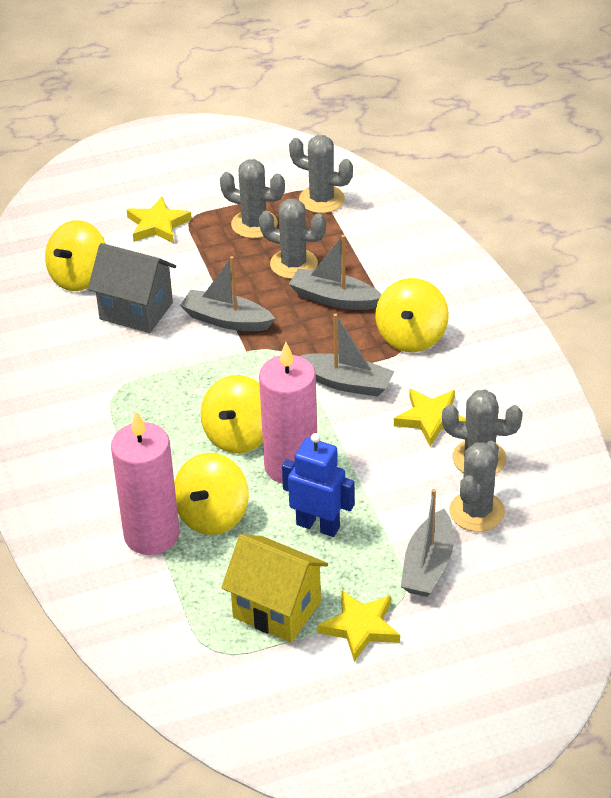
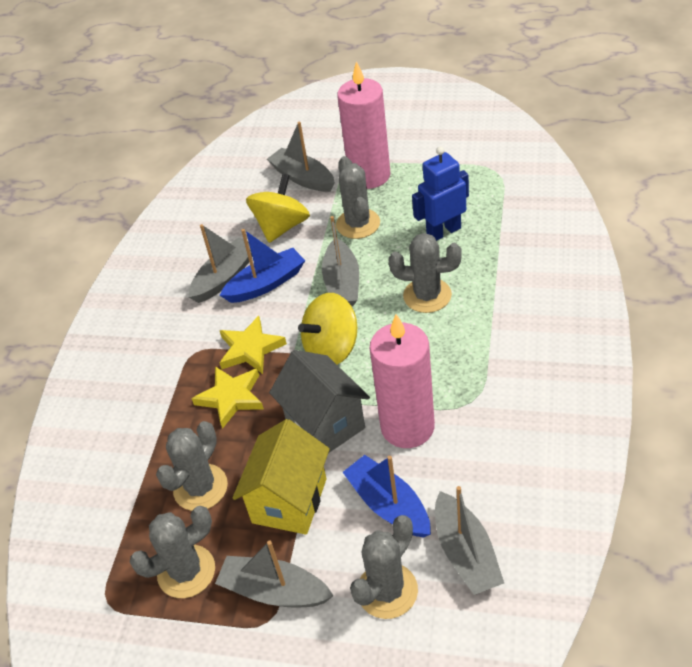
blue boat: 0 -> 2
grey boat: 4 -> 5
yellow spinning top: 4 -> 2
yellow star: 3 -> 2

